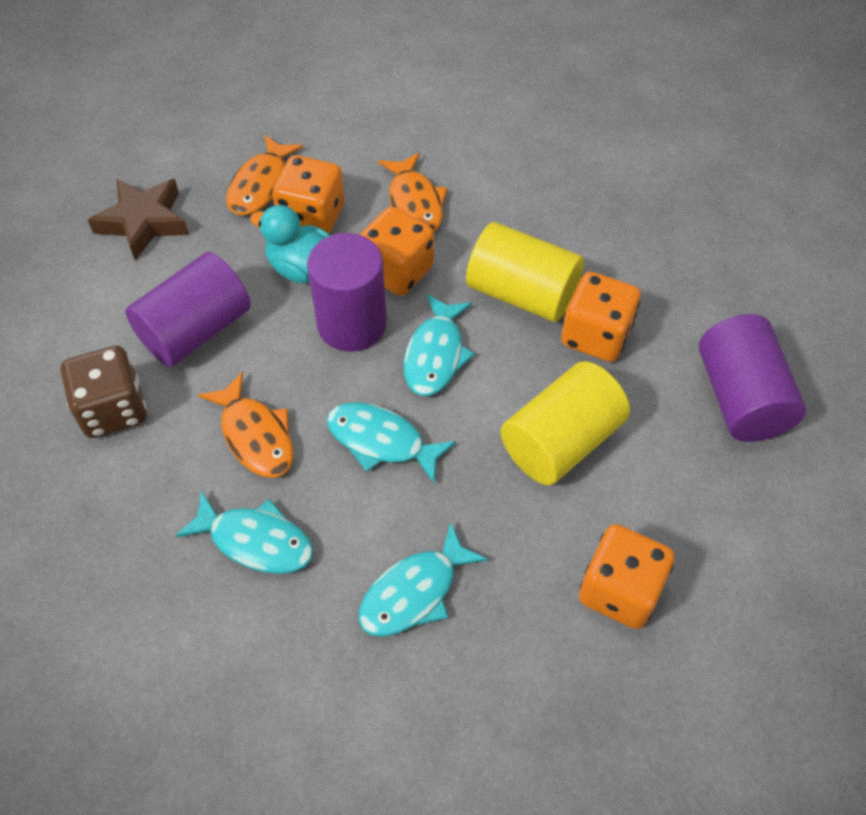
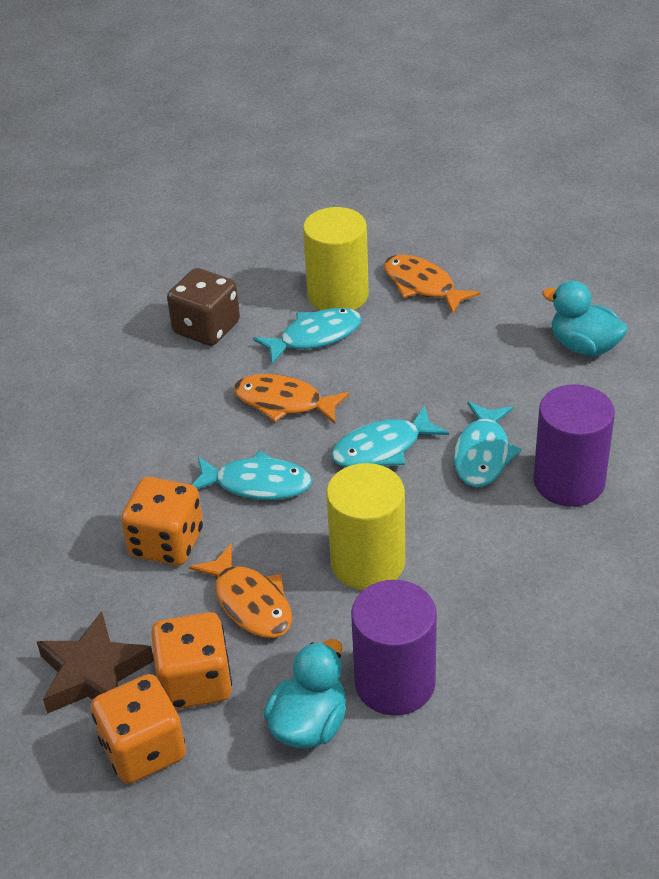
orange dice: 4 -> 3
purple cylinder: 3 -> 2
turquoise duck: 1 -> 2

